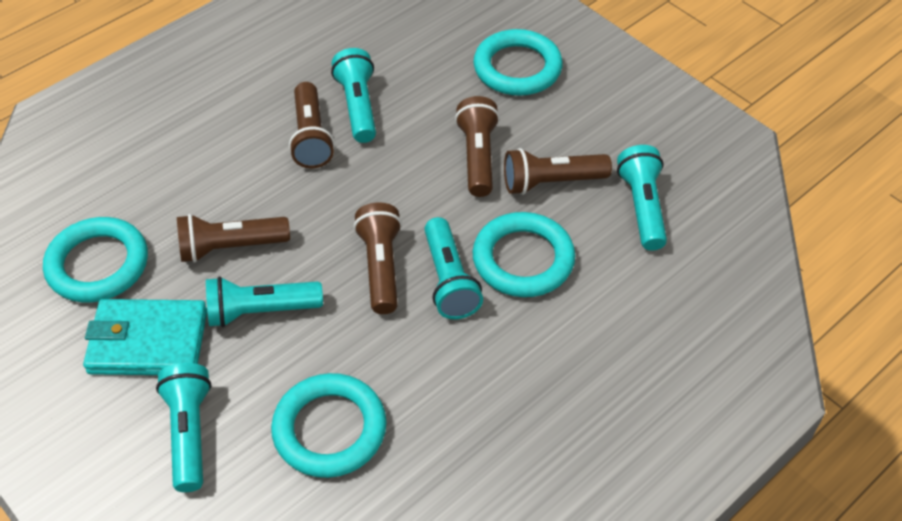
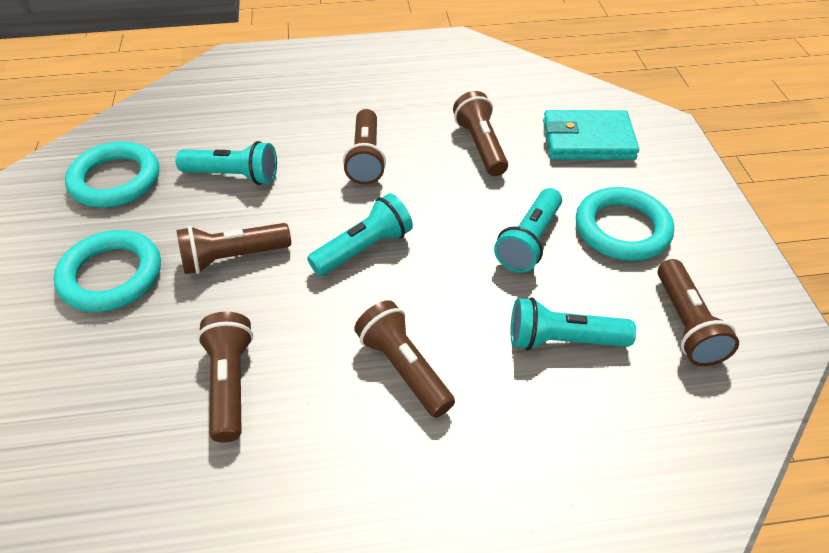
brown flashlight: 5 -> 6
turquoise flashlight: 5 -> 4
turquoise ring: 4 -> 3

